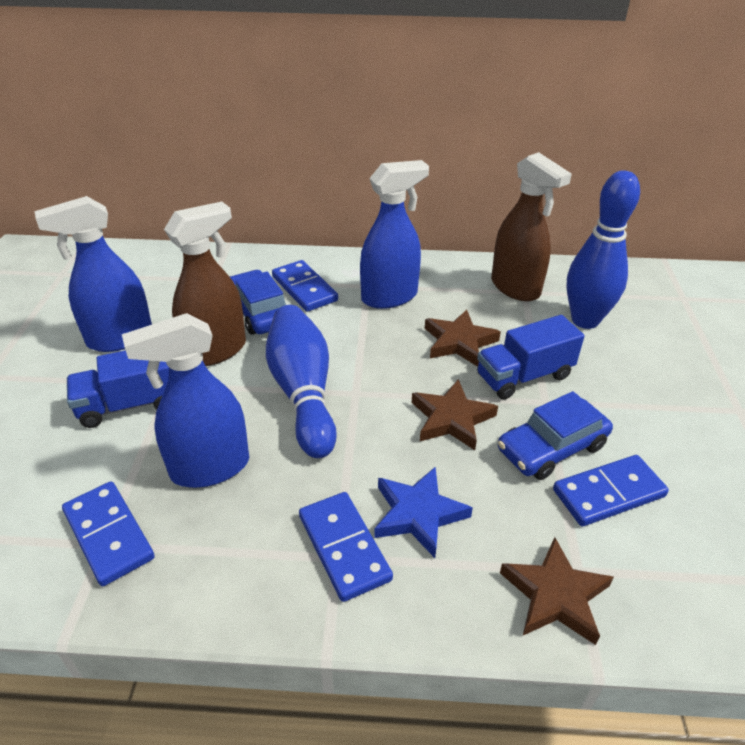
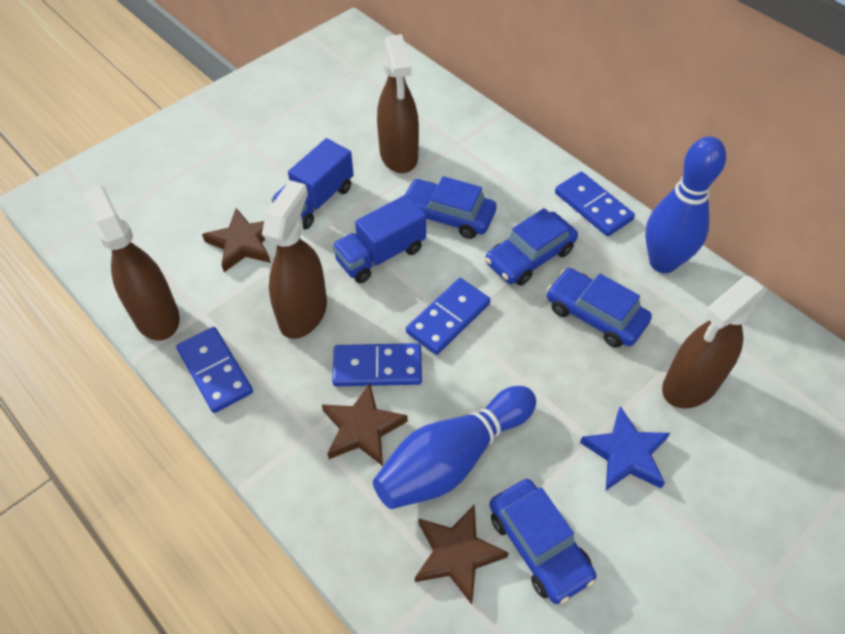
blue car: 2 -> 4
blue spray bottle: 3 -> 0
brown spray bottle: 2 -> 4

